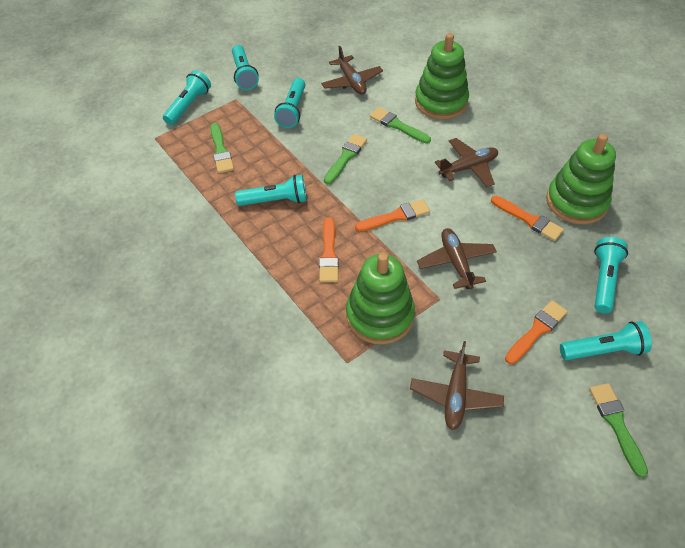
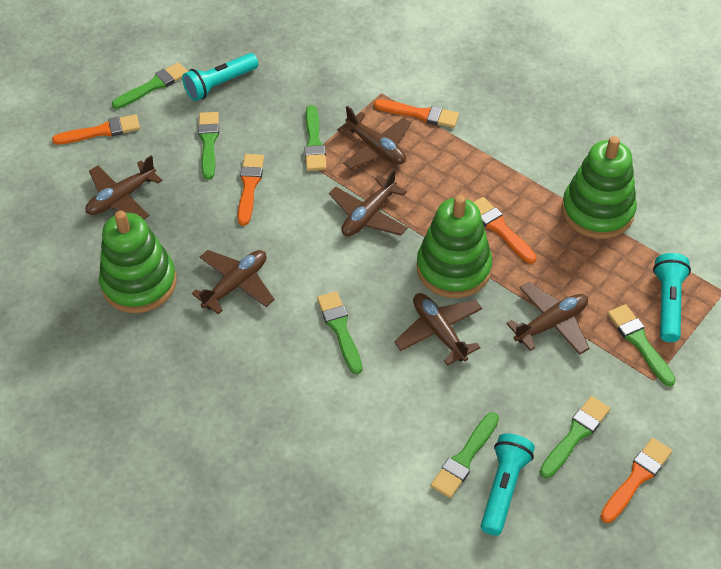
brown plane: 4 -> 6
green brush: 4 -> 7
orange brush: 4 -> 5
turquoise flashlight: 6 -> 3

